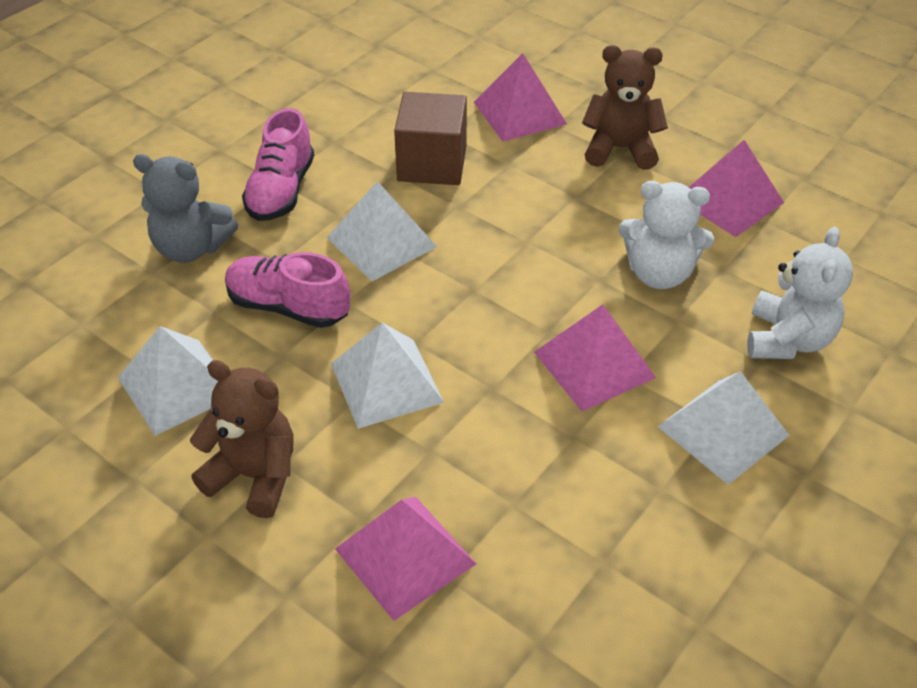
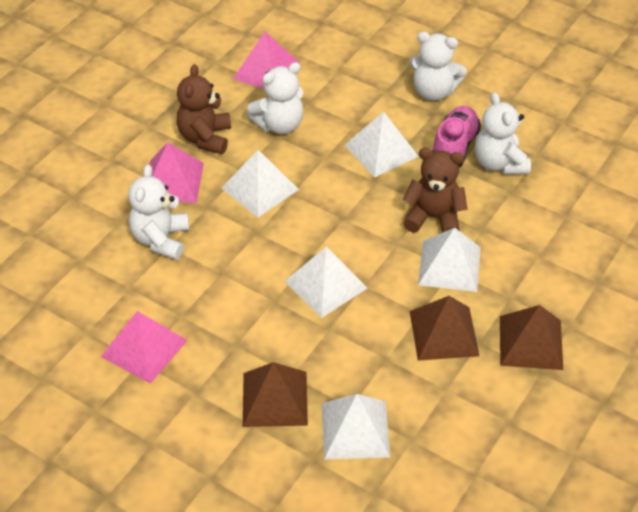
brown cube: 1 -> 0
brown pyramid: 0 -> 3
grey teddy bear: 1 -> 0
pink pyramid: 4 -> 3
pink shoe: 2 -> 1
white pyramid: 4 -> 5
white teddy bear: 2 -> 4

